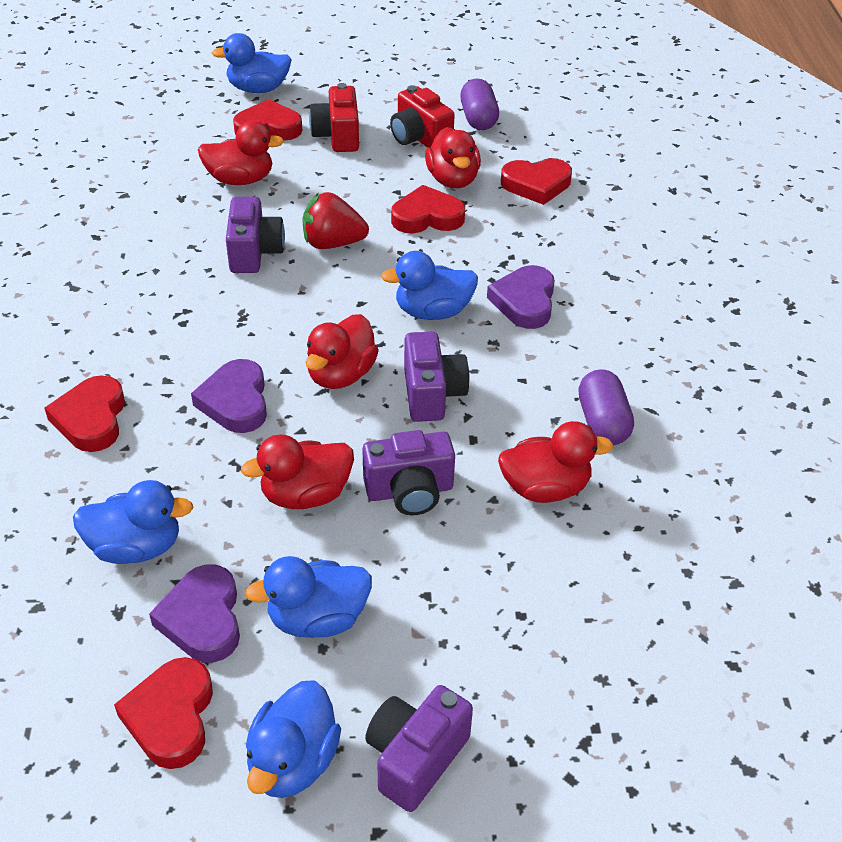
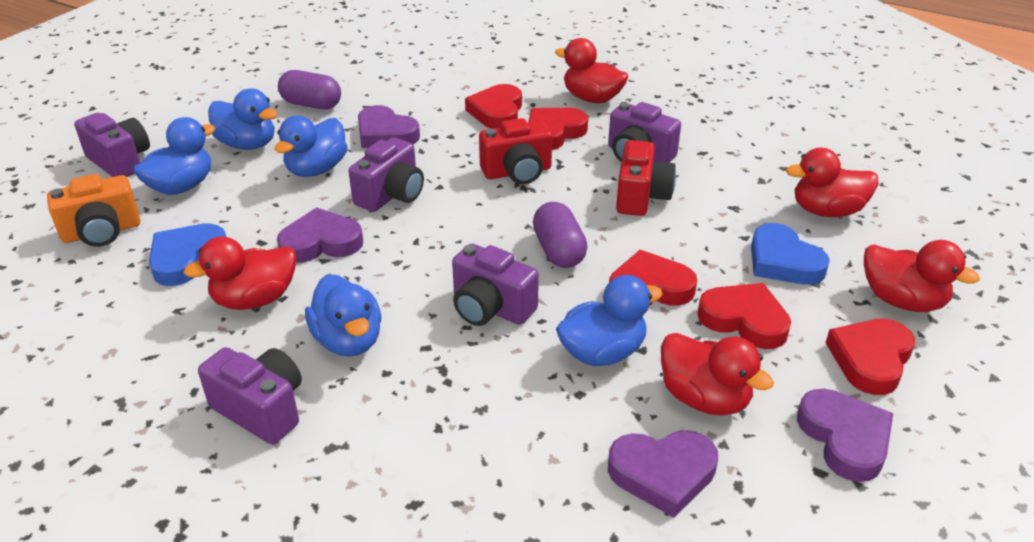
blue heart: 0 -> 2
orange camera: 0 -> 1
purple camera: 4 -> 5
purple heart: 3 -> 4
red strawberry: 1 -> 0

